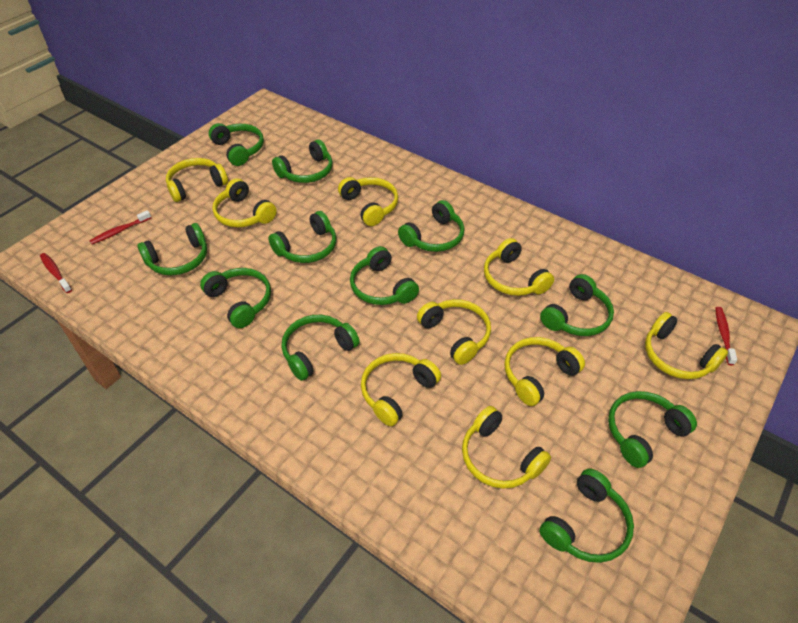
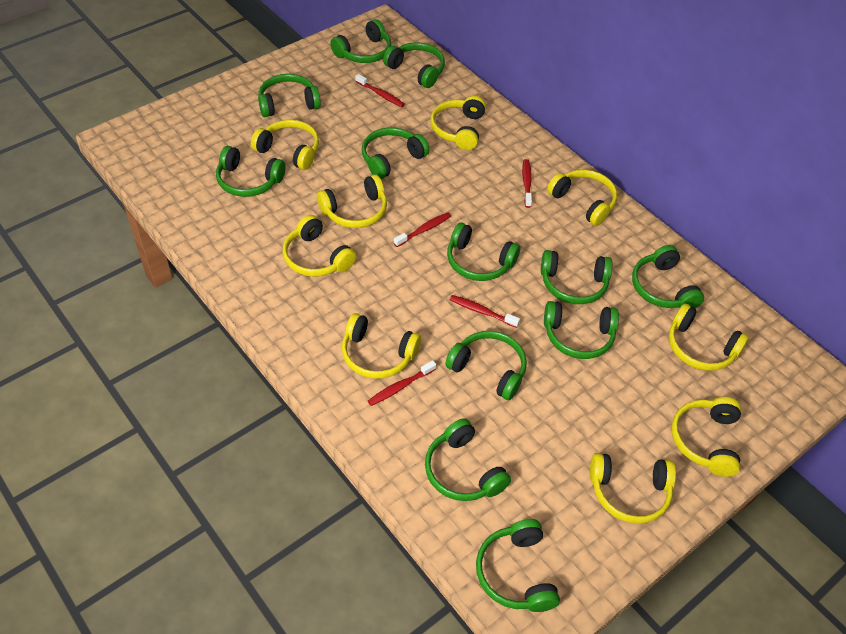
green headphones: 11 -> 12
red toothbrush: 3 -> 5

